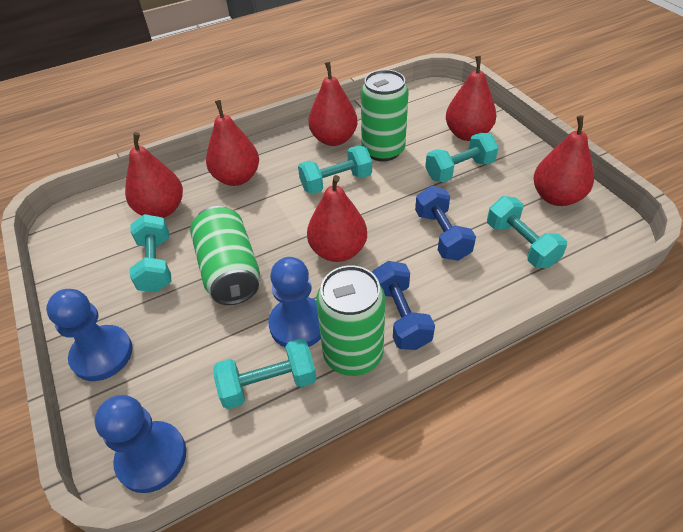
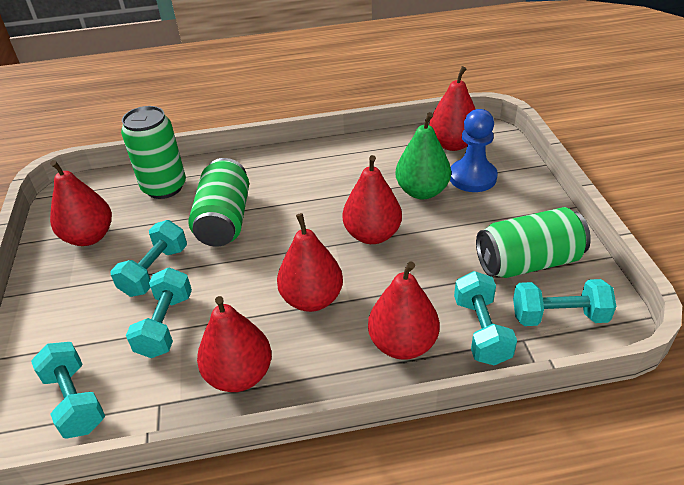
blue dumbbell: 2 -> 0
blue pawn: 3 -> 1
green pear: 0 -> 1

